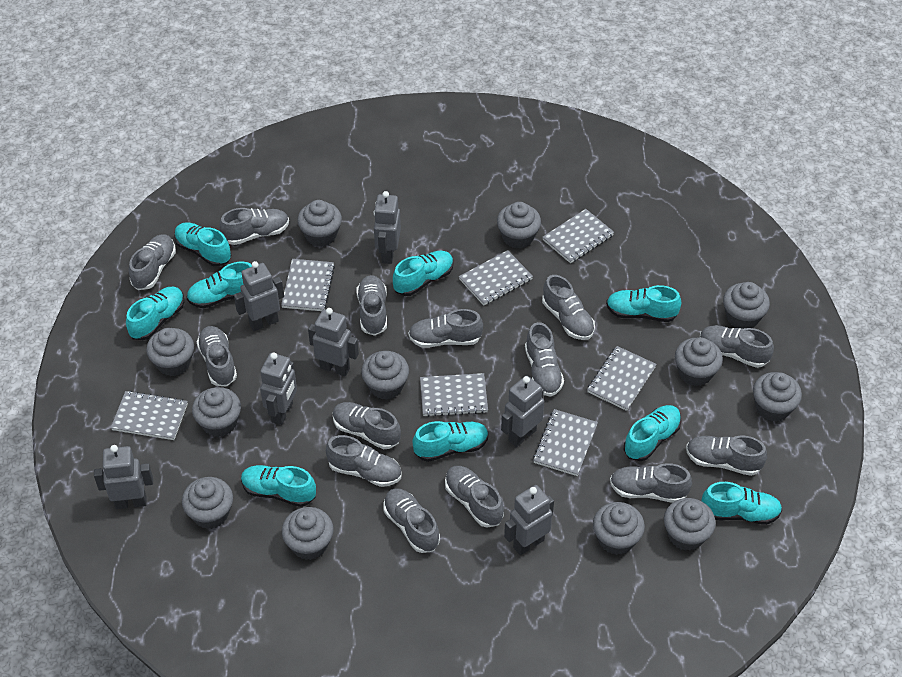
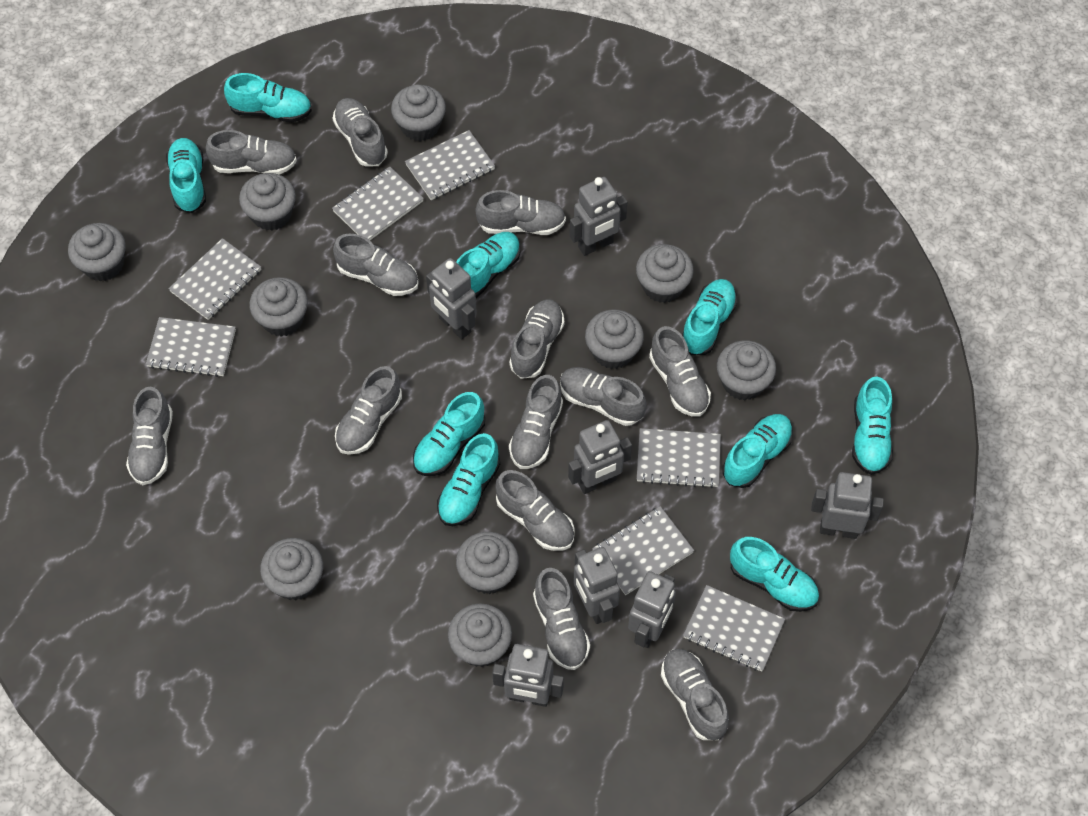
grey cupcake: 12 -> 10
grey shoe: 14 -> 13

